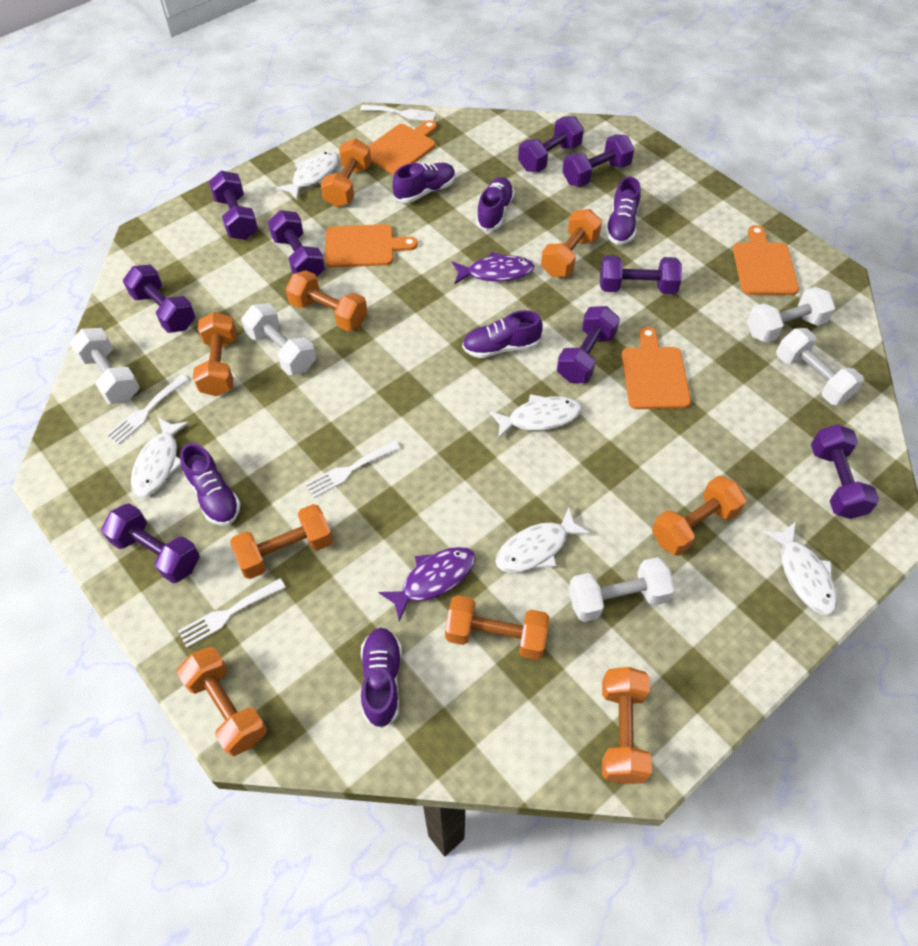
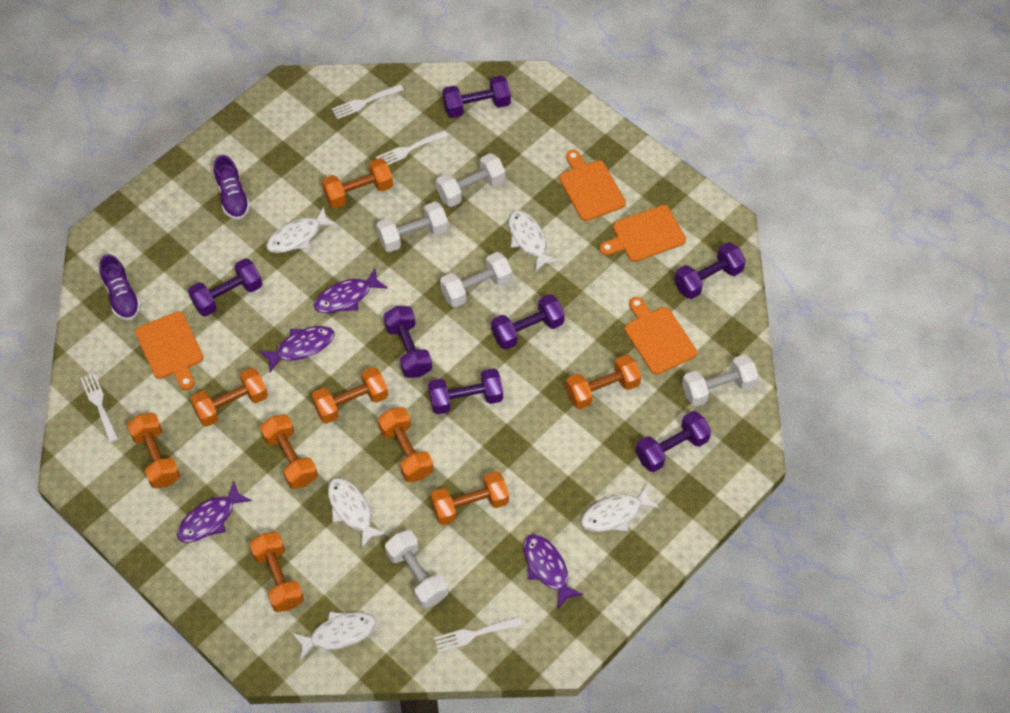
purple dumbbell: 9 -> 7
purple fish: 2 -> 4
purple shoe: 6 -> 2

